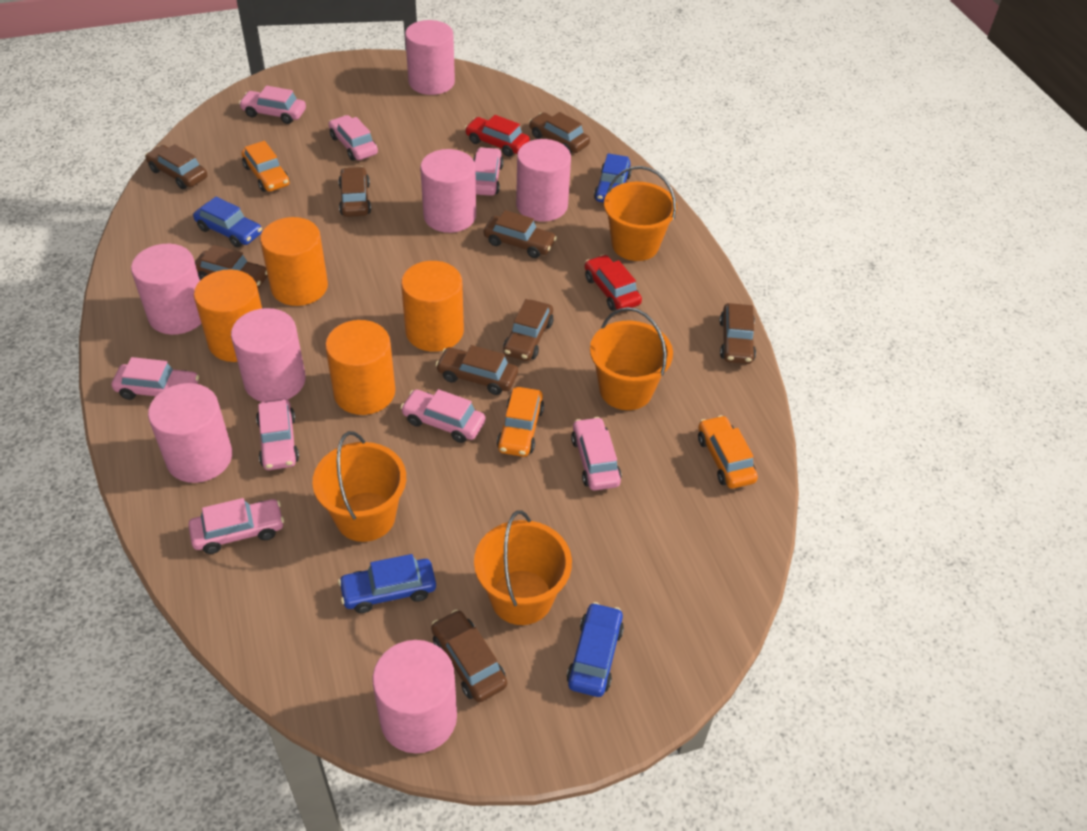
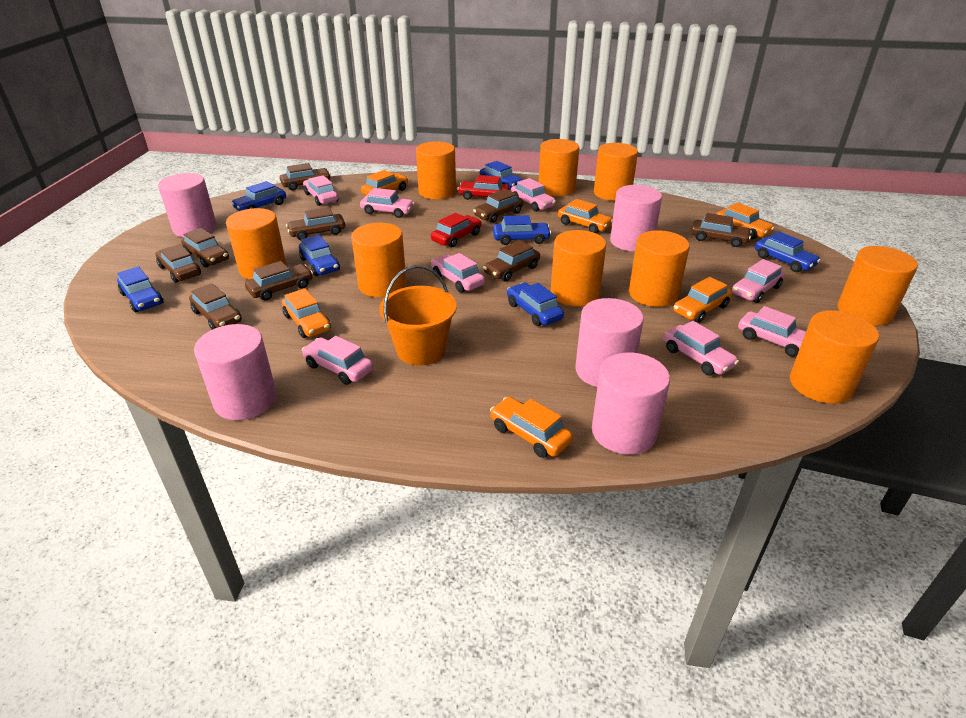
blue car: 4 -> 7
orange bucket: 4 -> 1
orange car: 3 -> 6
orange cylinder: 4 -> 9
pink cylinder: 7 -> 5

